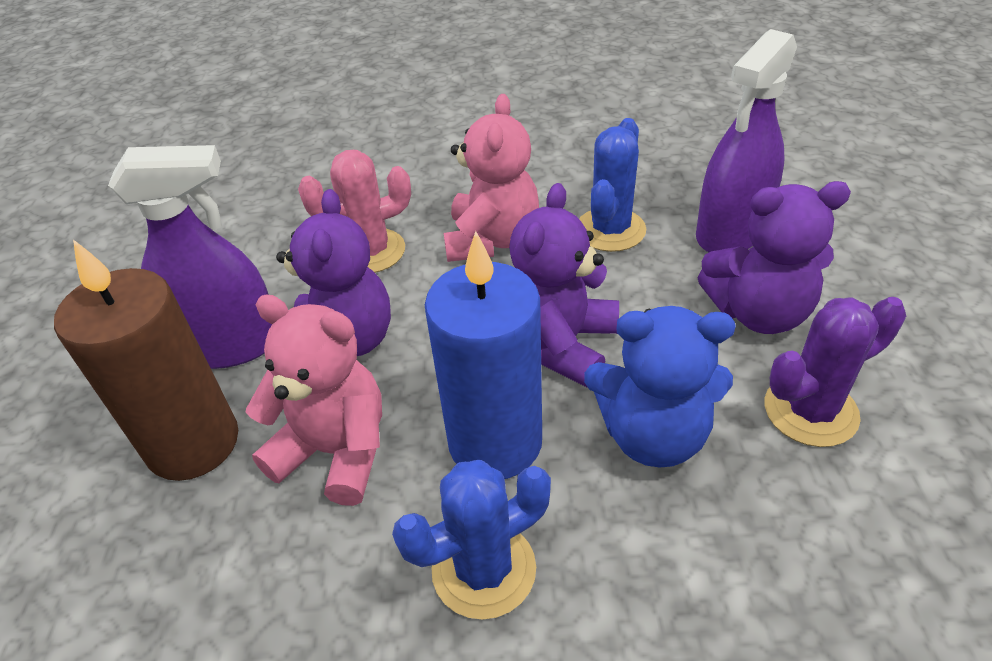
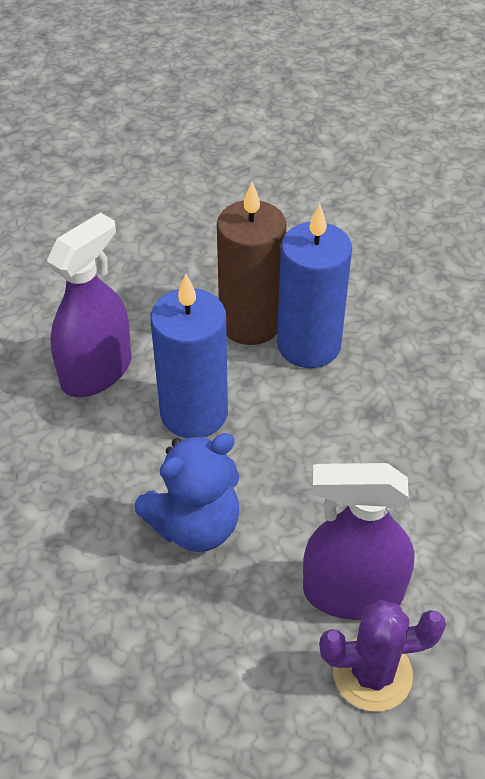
blue cactus: 2 -> 0
blue candle: 1 -> 2
pink cactus: 1 -> 0
pink teddy bear: 2 -> 0
purple teddy bear: 3 -> 0

